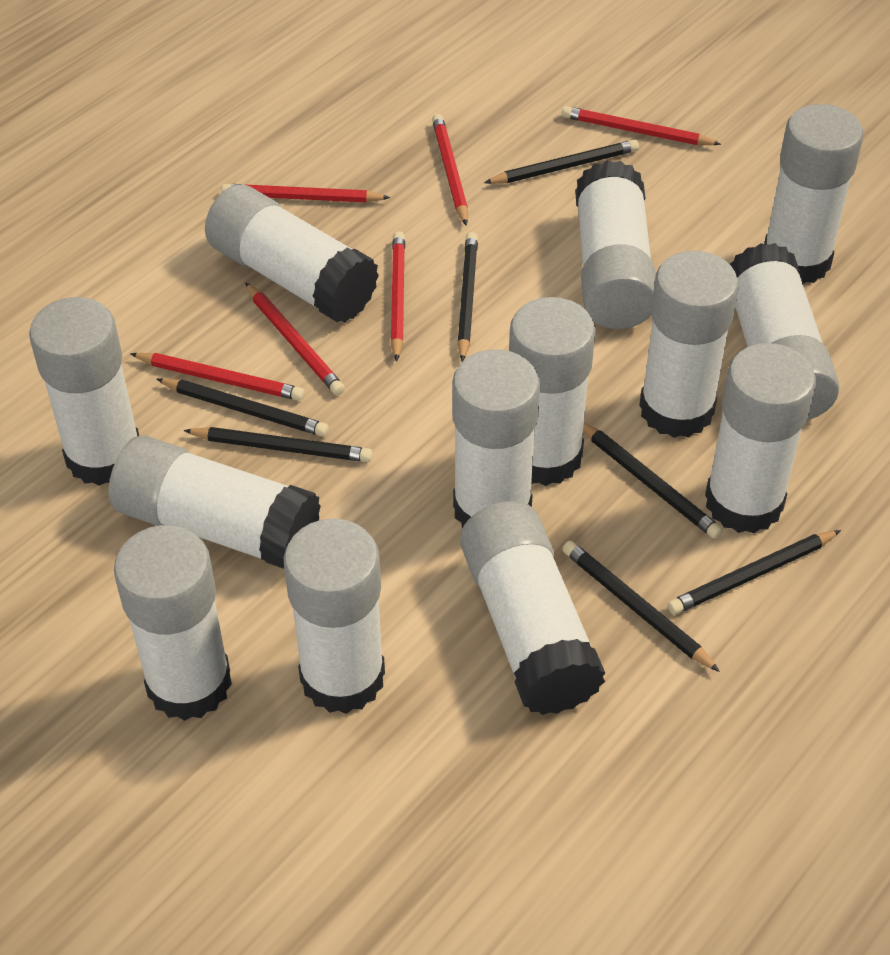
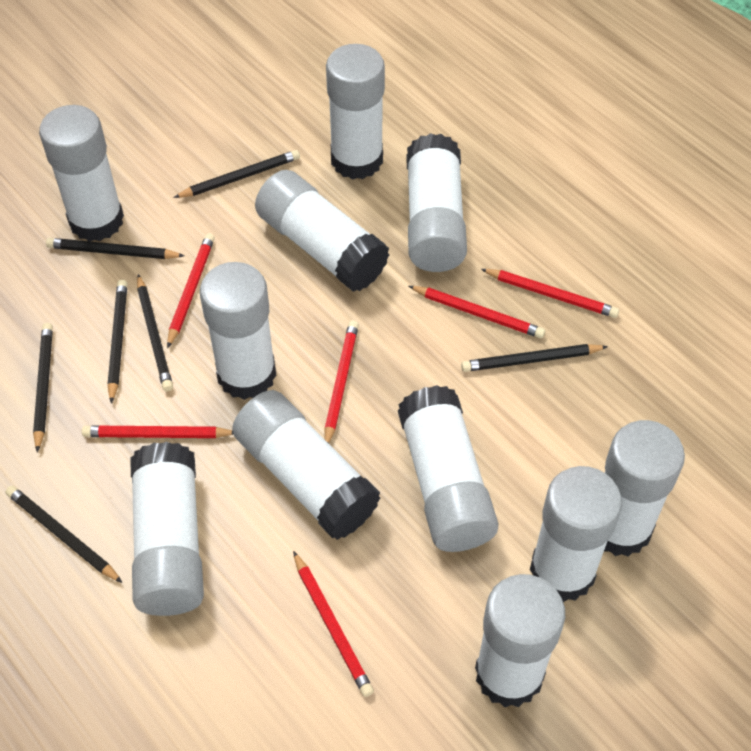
white glue stick: 13 -> 11

